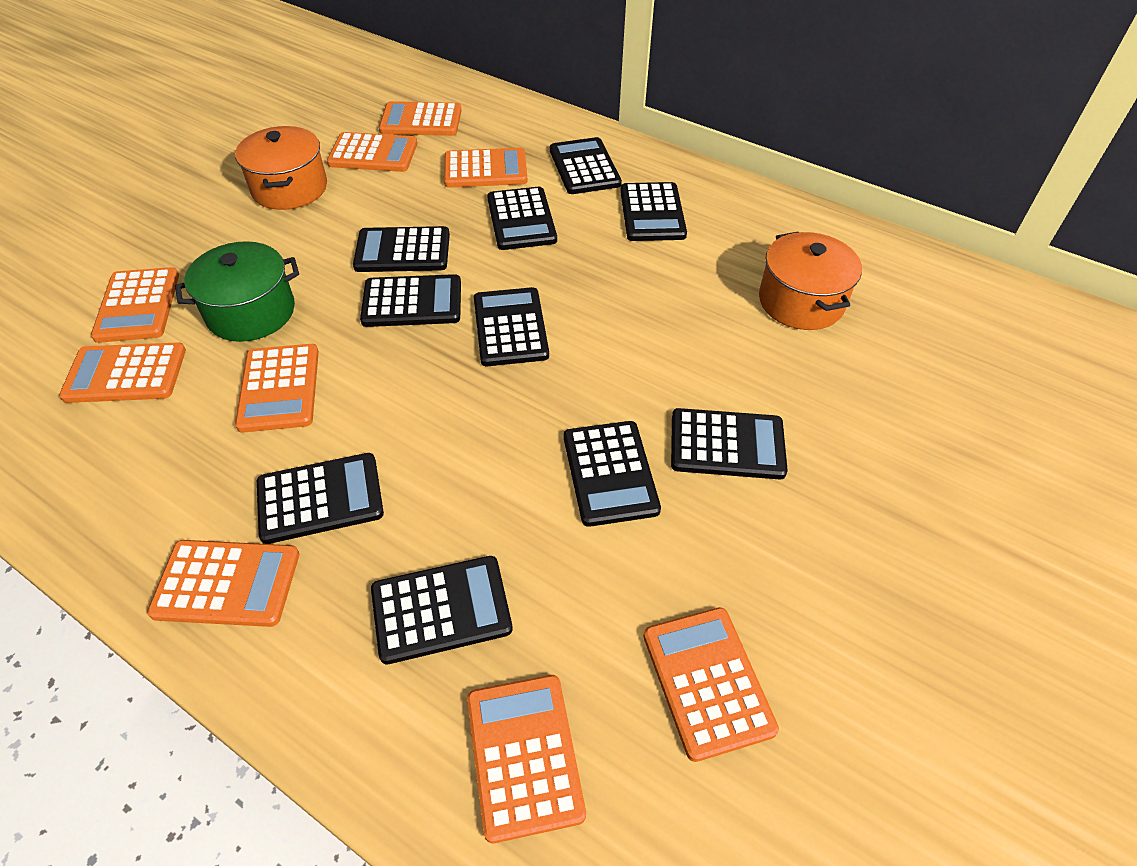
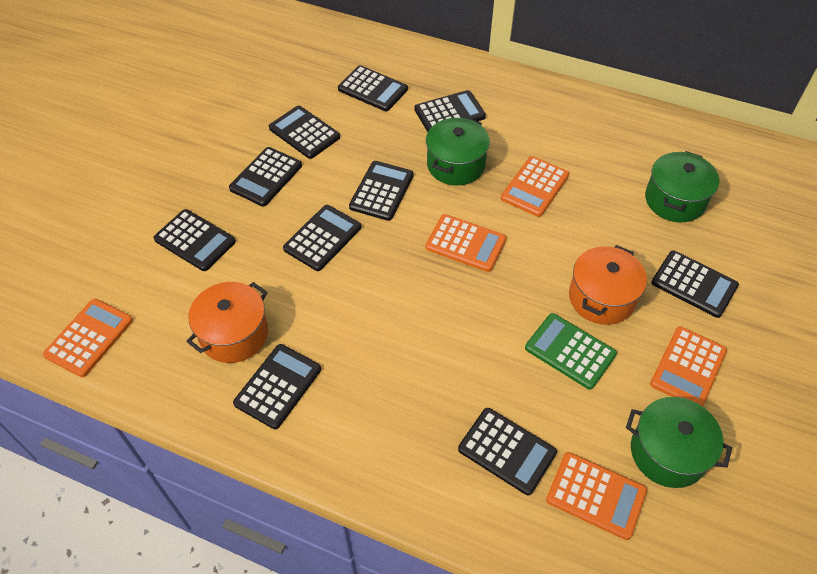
green calculator: 0 -> 1
green pot: 1 -> 3
orange calculator: 9 -> 5

